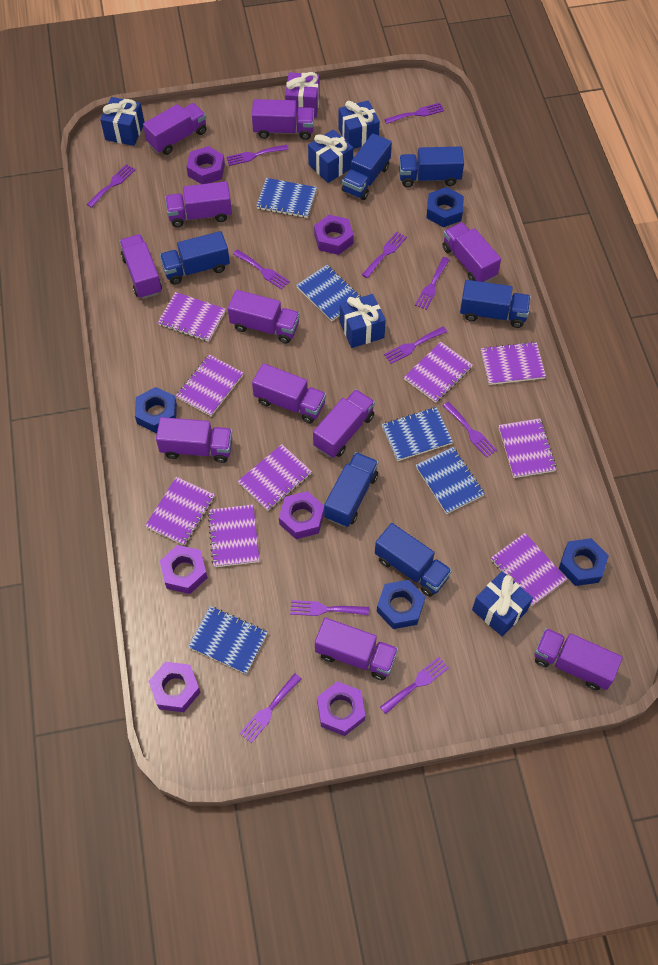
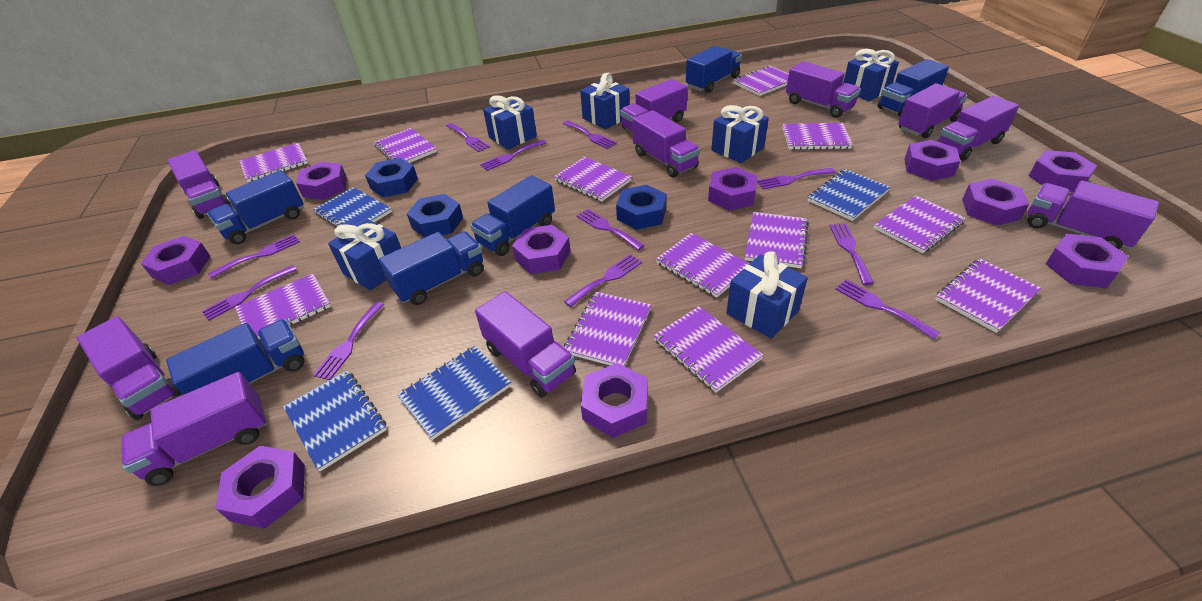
blue gift: 5 -> 6
blue notebook: 5 -> 4
blue nut: 4 -> 3
purple gift: 1 -> 0
purple notebook: 9 -> 12
purple nut: 6 -> 10
purple truck: 11 -> 10

